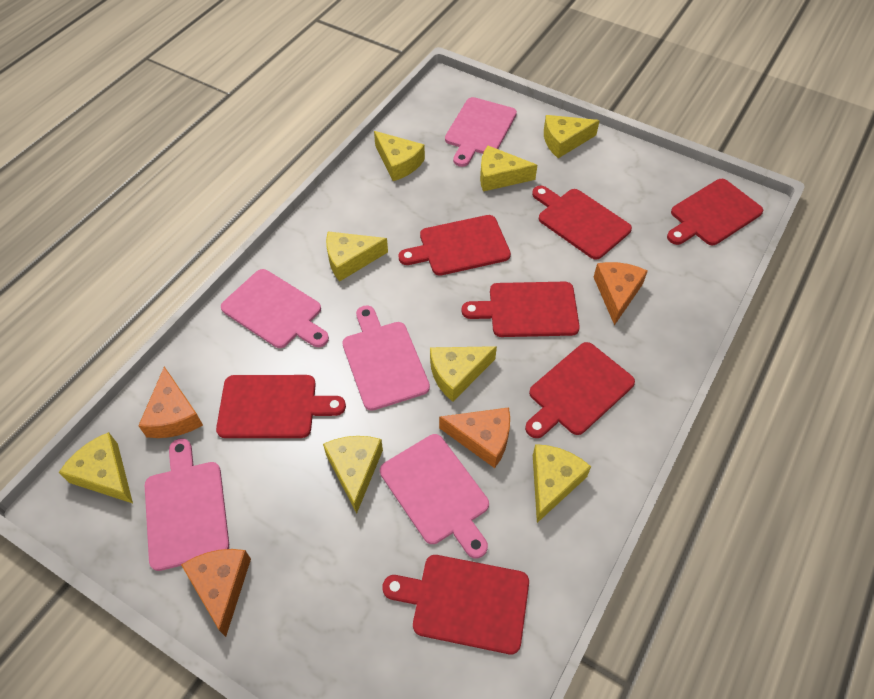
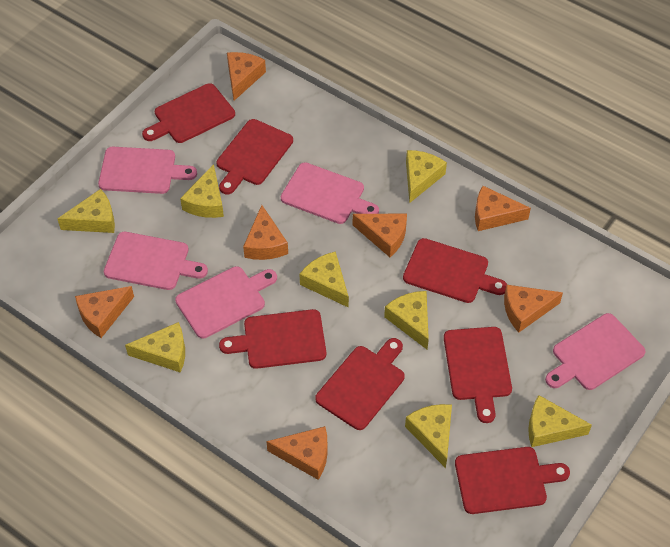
orange cheese: 4 -> 7

